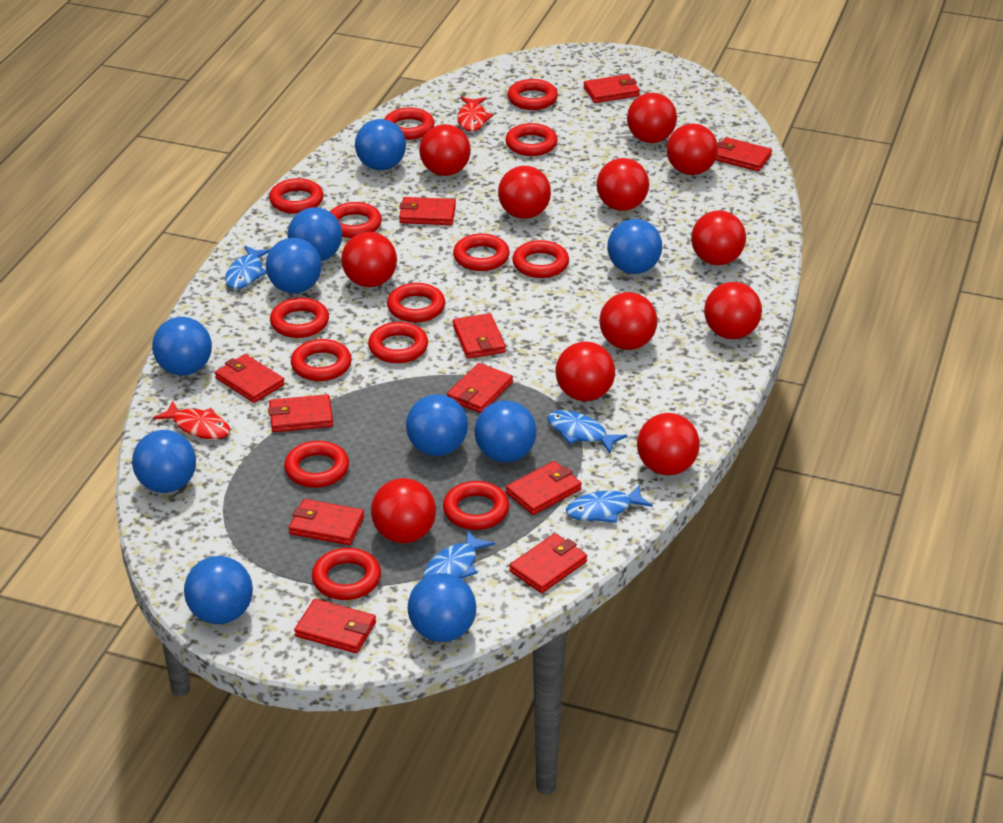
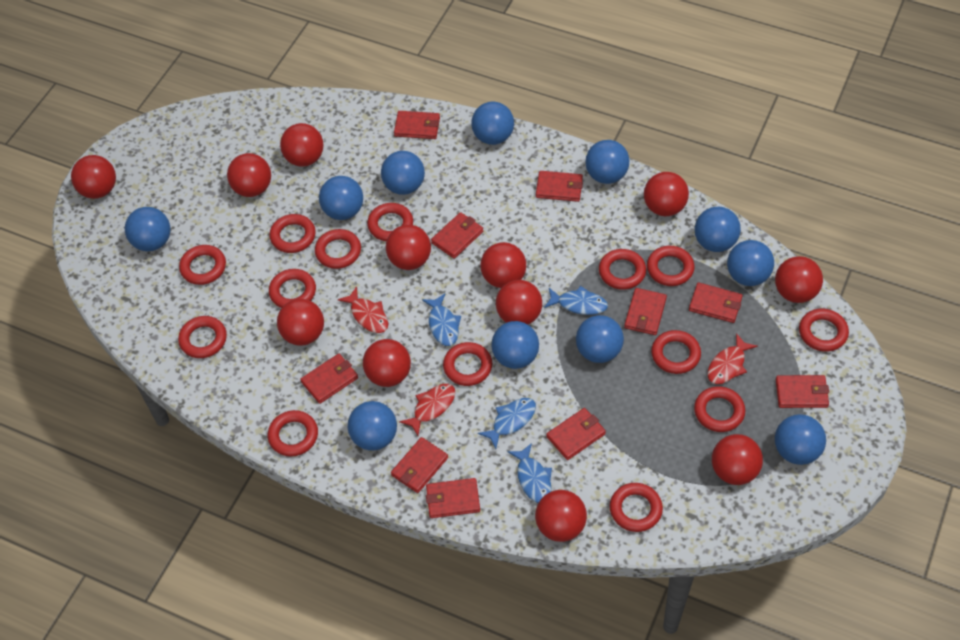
blue ball: 10 -> 11
red fish: 2 -> 3
red wallet: 11 -> 10

